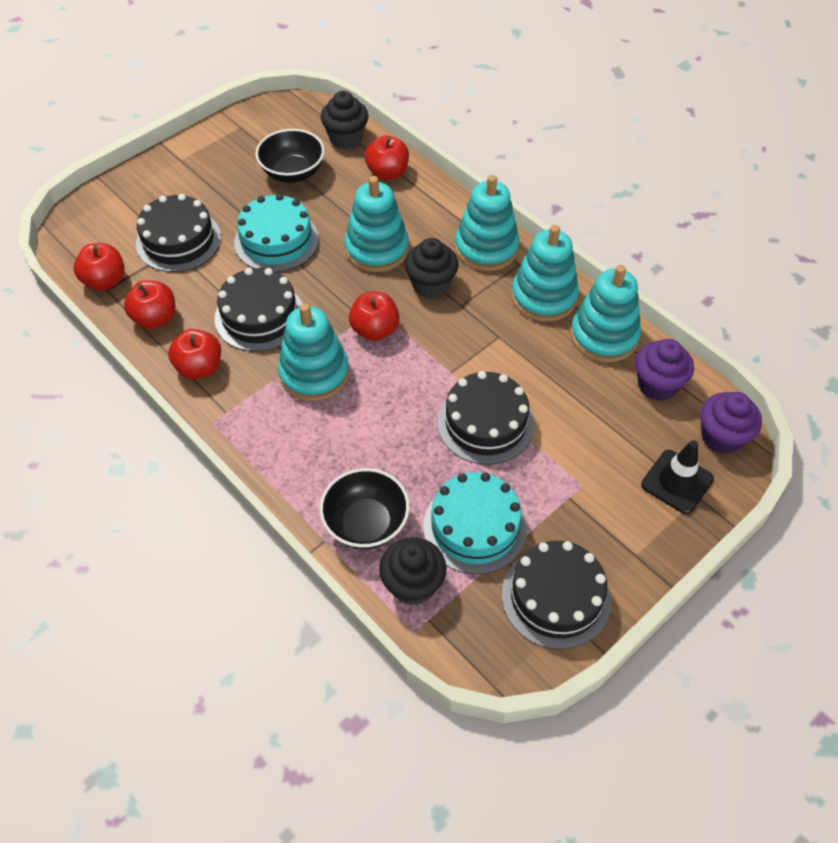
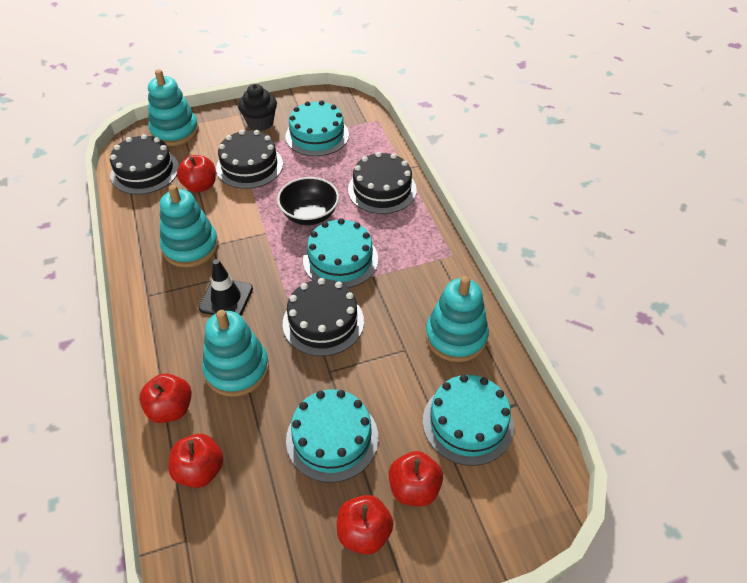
black bowl: 2 -> 1
black cupcake: 3 -> 1
purple cupcake: 2 -> 0
turquoise cake: 2 -> 4
turquoise stacking toy: 5 -> 4

